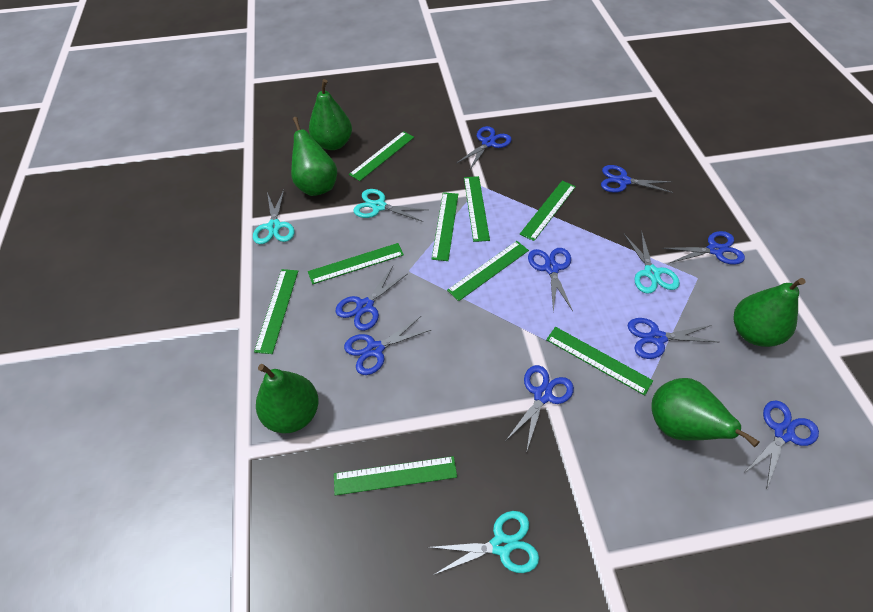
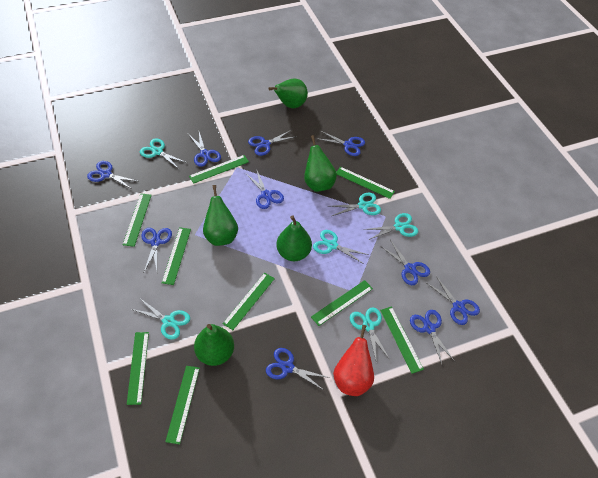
blue scissors: 9 -> 10
red pear: 0 -> 1
turquoise scissors: 4 -> 6

